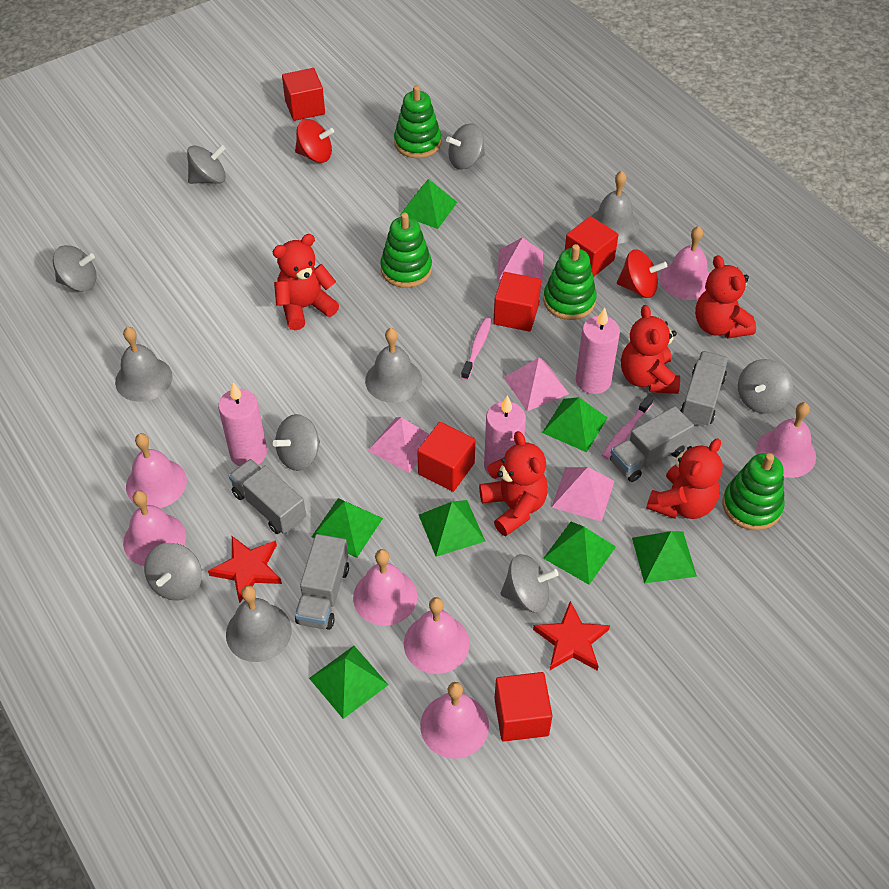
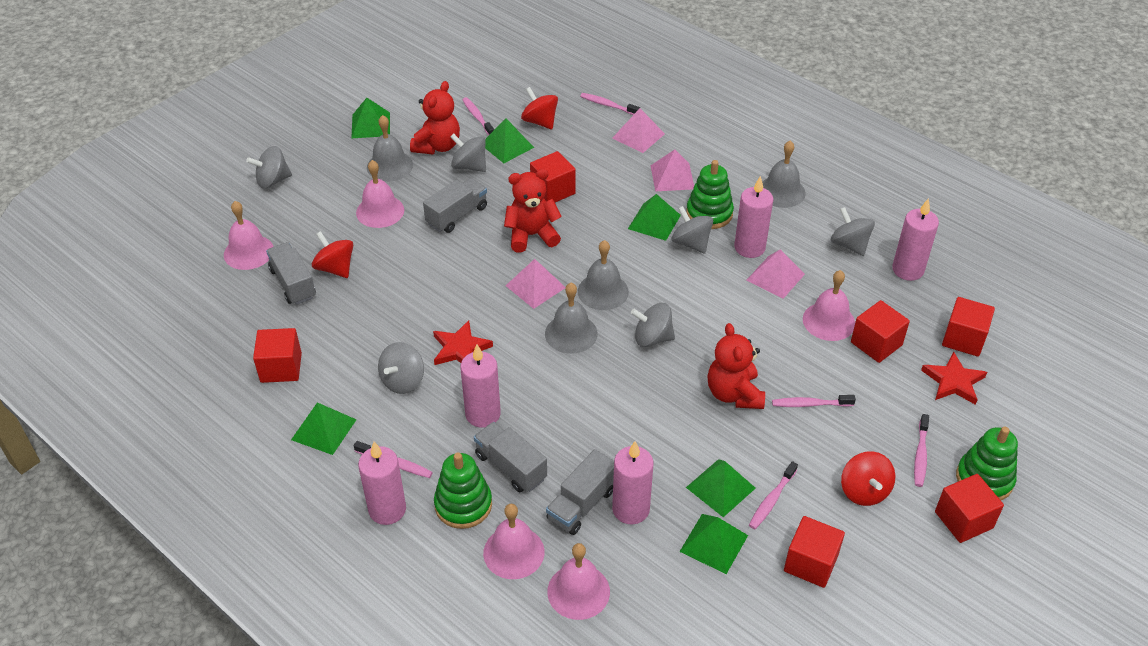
green pyramid: 7 -> 6
green stacking toy: 4 -> 3
grey spinning top: 7 -> 6
pink bell: 7 -> 5
pink candle: 3 -> 5
pink toothbrush: 2 -> 6
red cube: 5 -> 6
red spinning top: 2 -> 3
red teddy bear: 5 -> 3

